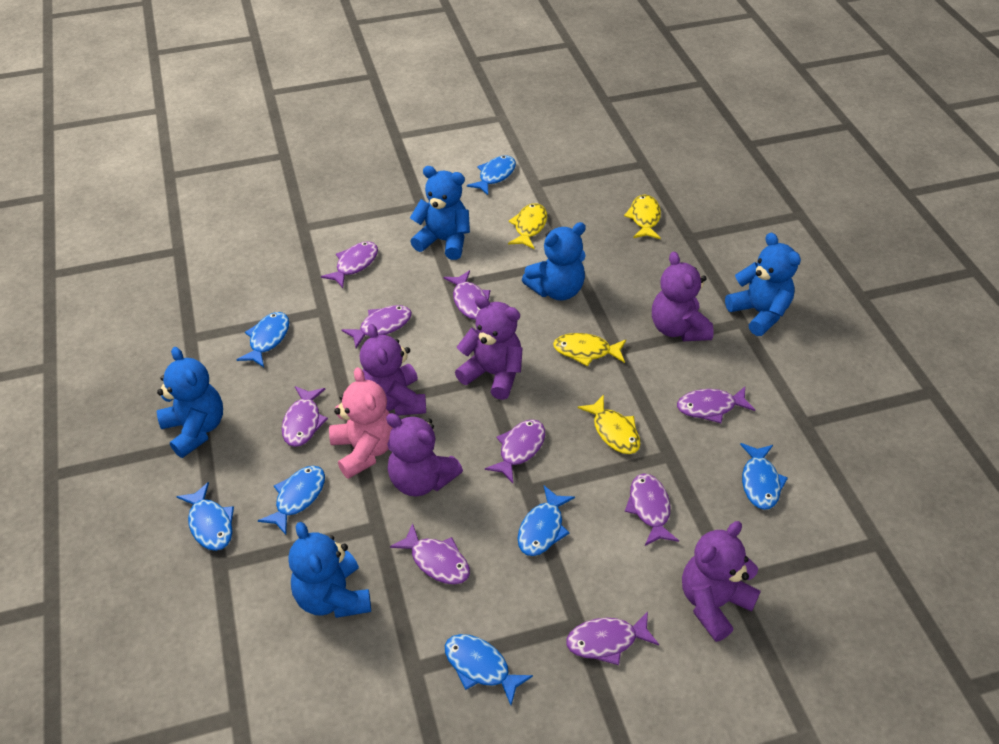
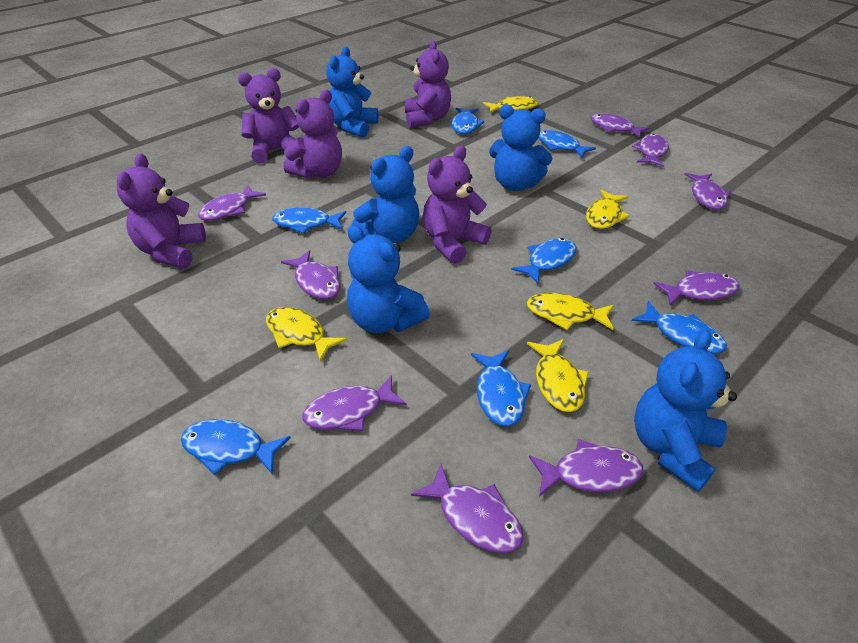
pink teddy bear: 1 -> 0
yellow fish: 4 -> 5

